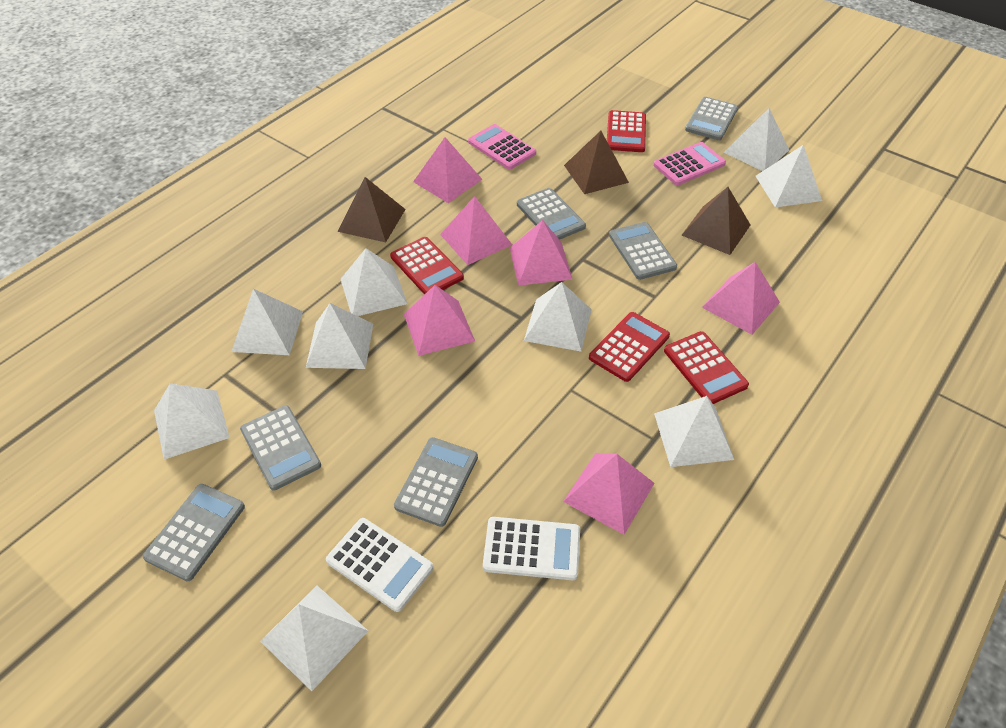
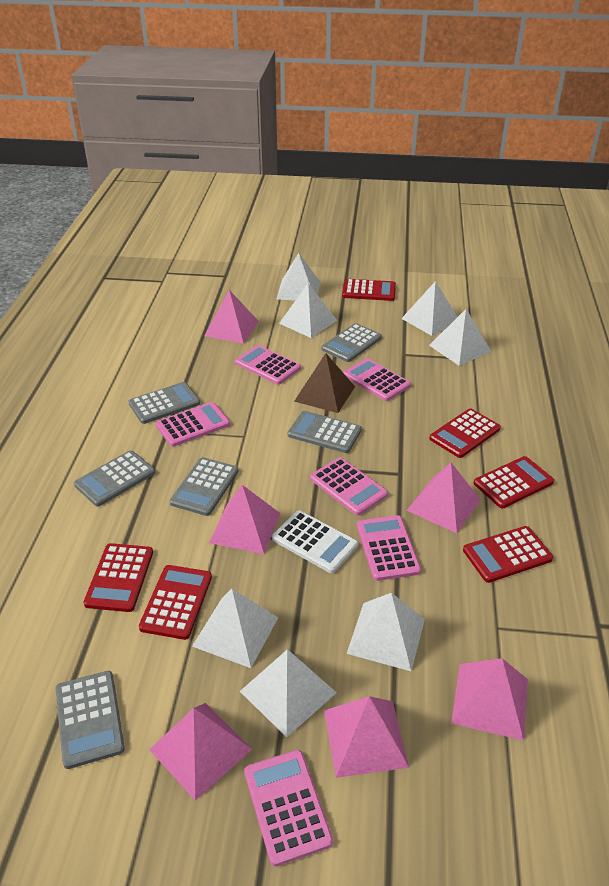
brown pyramid: 3 -> 1
pink calculator: 2 -> 6
red calculator: 4 -> 6
white calculator: 2 -> 1
white pyramid: 9 -> 7

